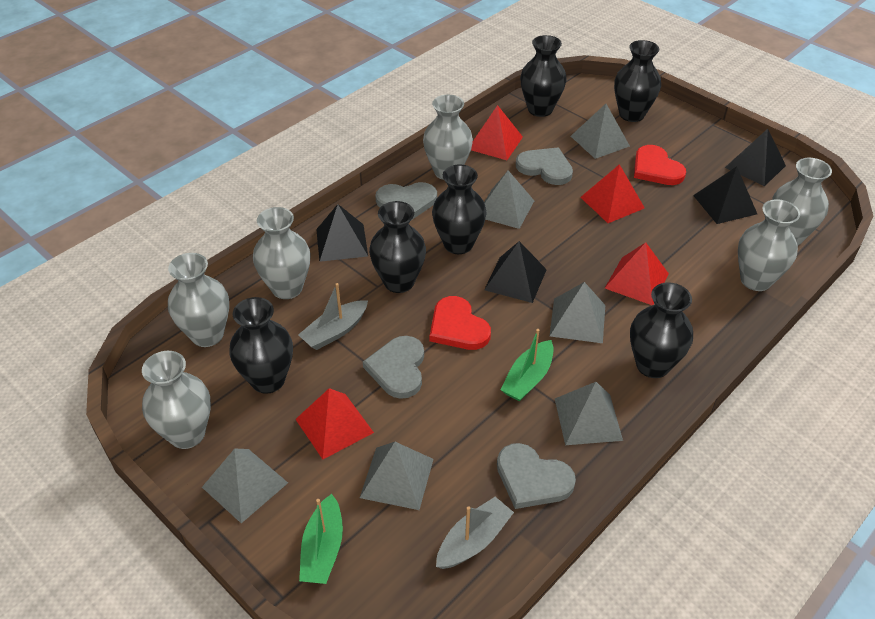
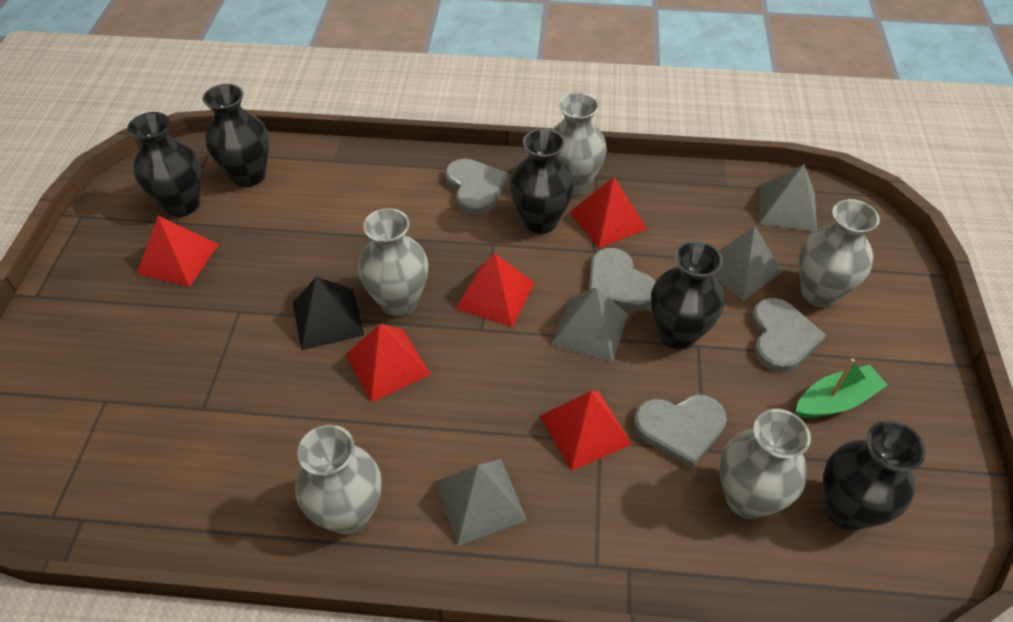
black pyramid: 4 -> 1
black vase: 6 -> 5
green boat: 2 -> 1
grey boat: 2 -> 0
grey pyramid: 6 -> 4
grey vase: 6 -> 5
red heart: 2 -> 0
red pyramid: 4 -> 5

